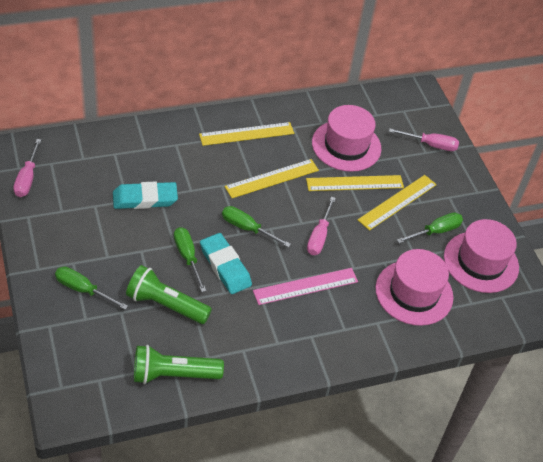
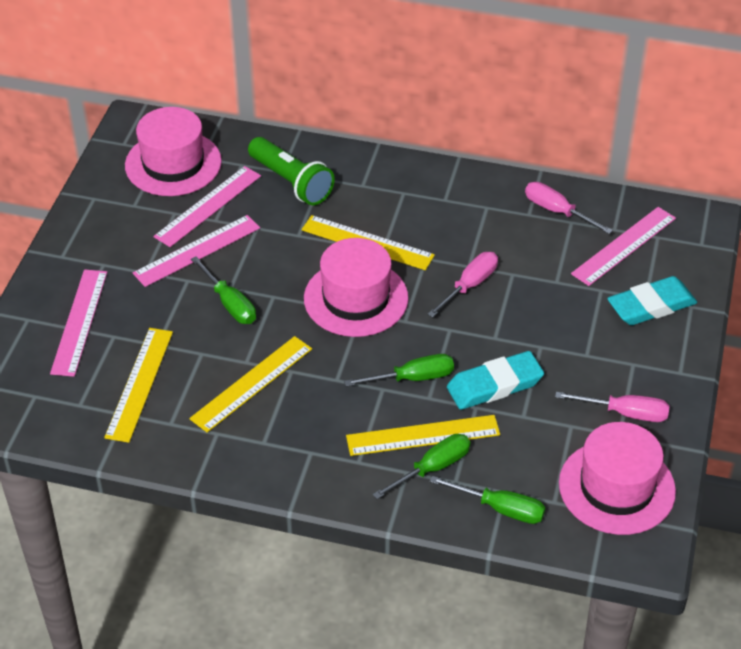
green flashlight: 2 -> 1
pink ruler: 1 -> 4

